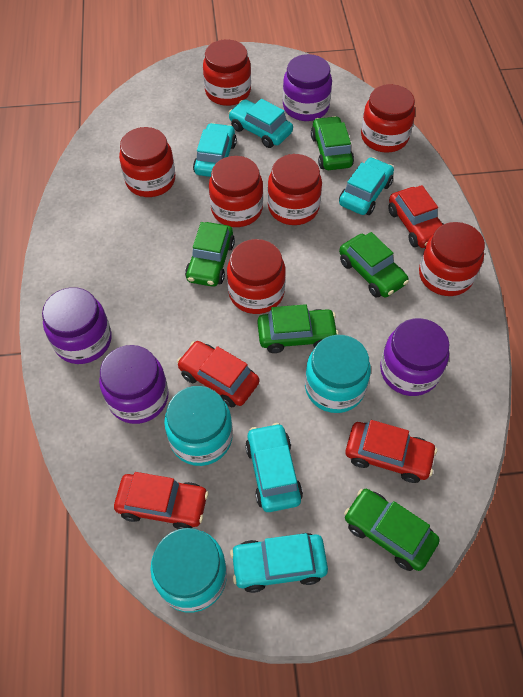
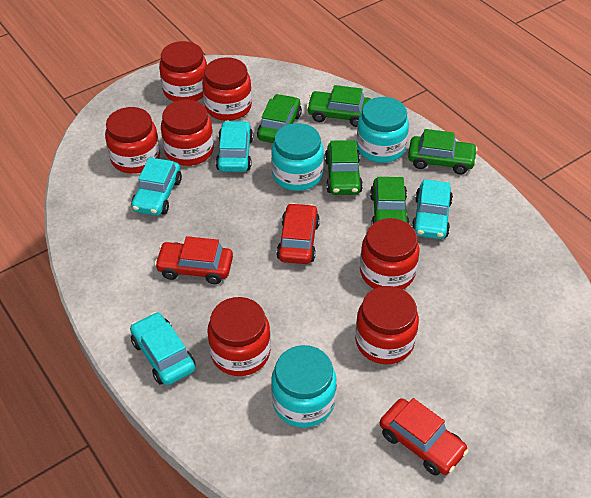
purple jar: 4 -> 0
red car: 4 -> 3
turquoise car: 5 -> 4

